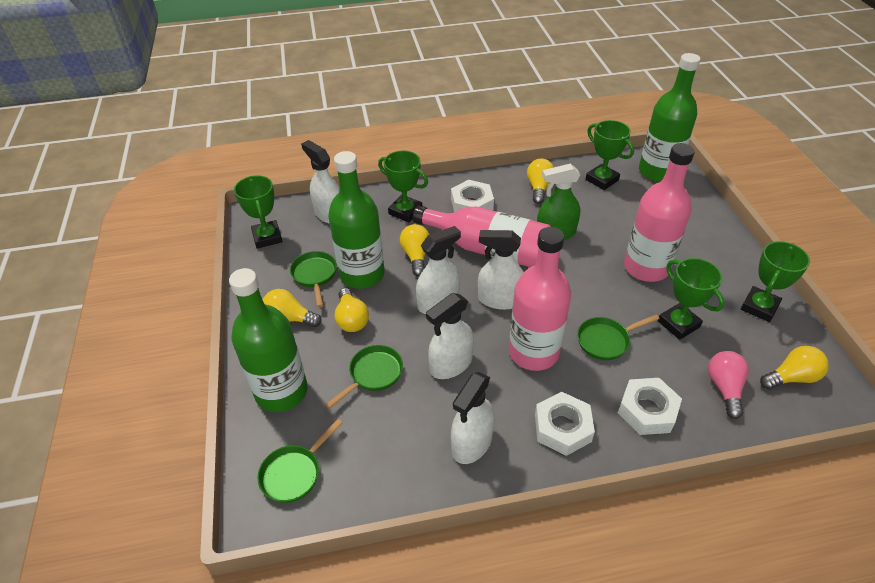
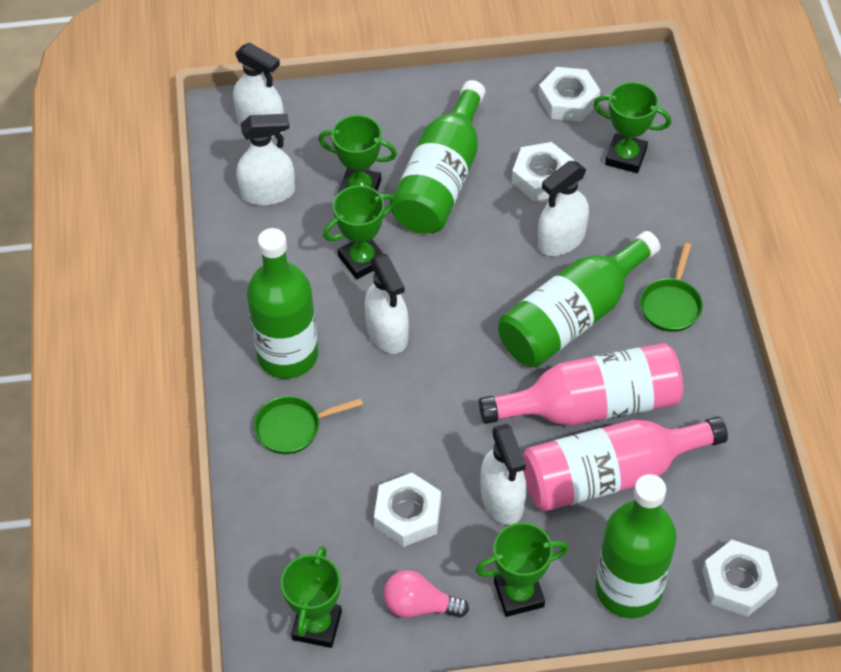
green bottle: 3 -> 4
green pan: 4 -> 2
green spray bottle: 1 -> 0
pink bottle: 3 -> 2
white nut: 3 -> 4
yellow light bulb: 5 -> 0

